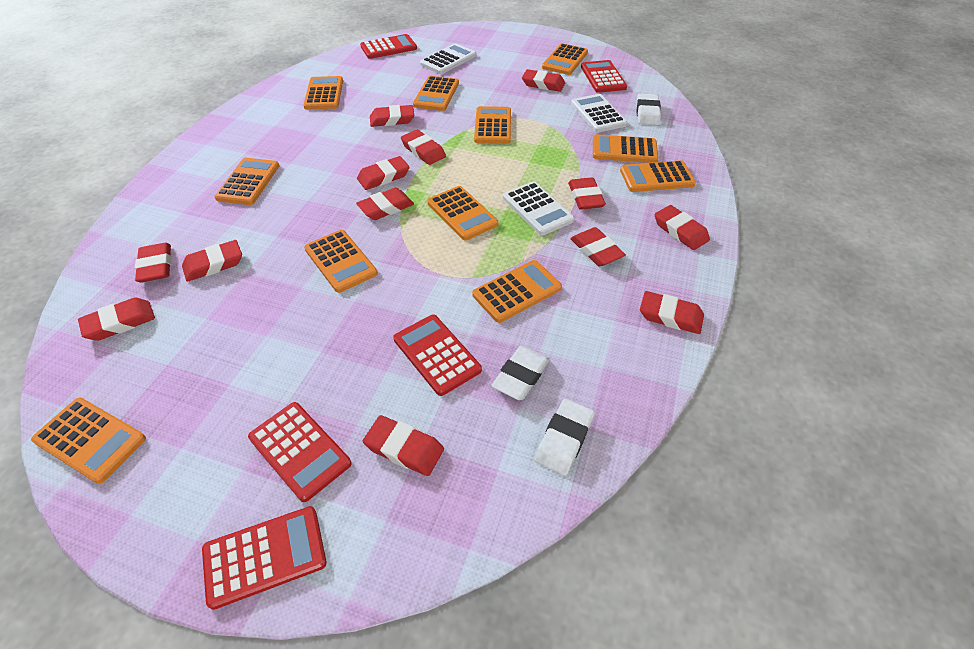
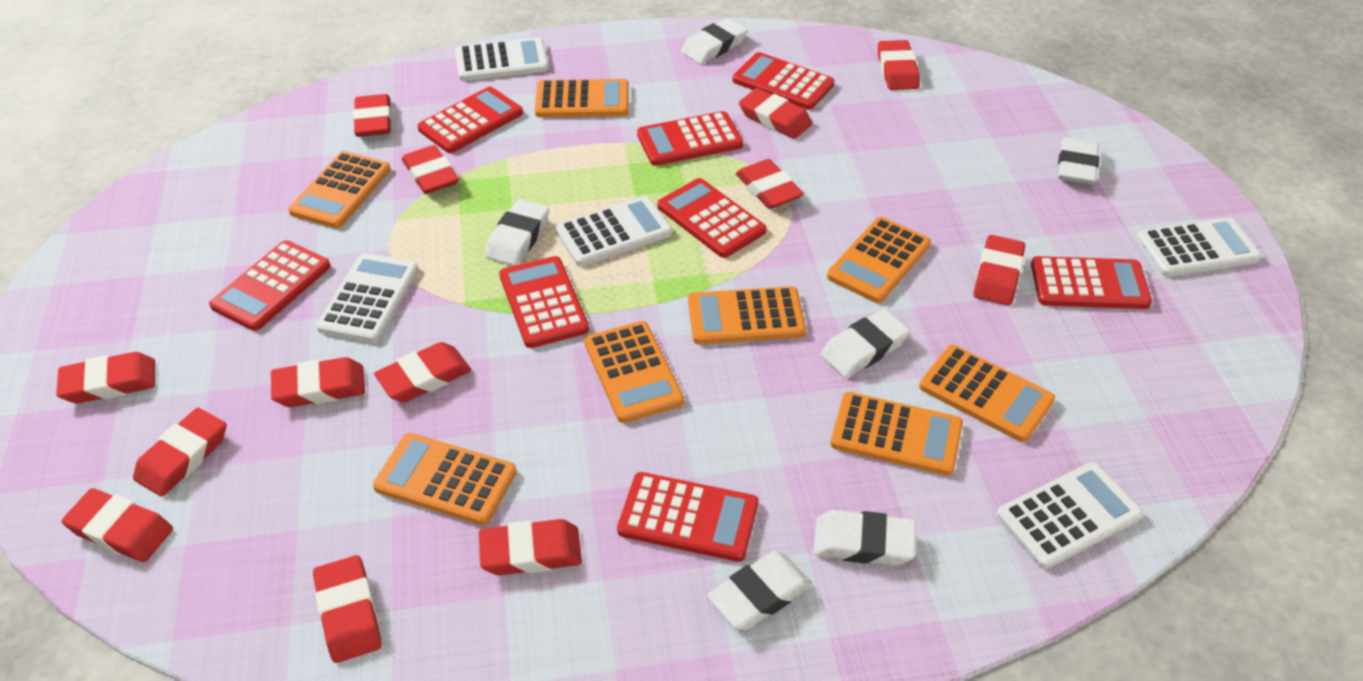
orange calculator: 11 -> 8
red calculator: 5 -> 8
white calculator: 3 -> 5
white eraser: 3 -> 6

